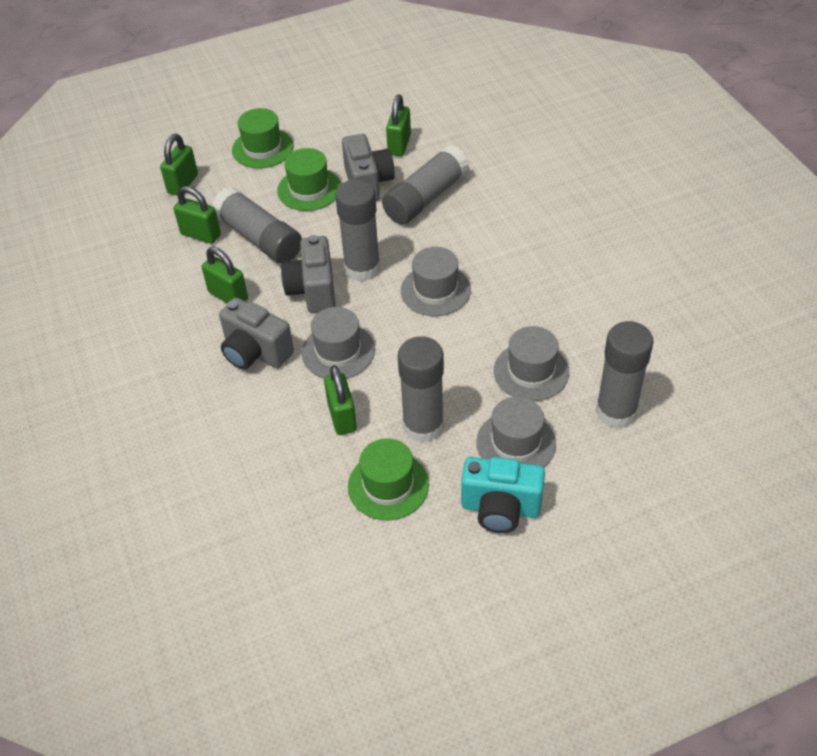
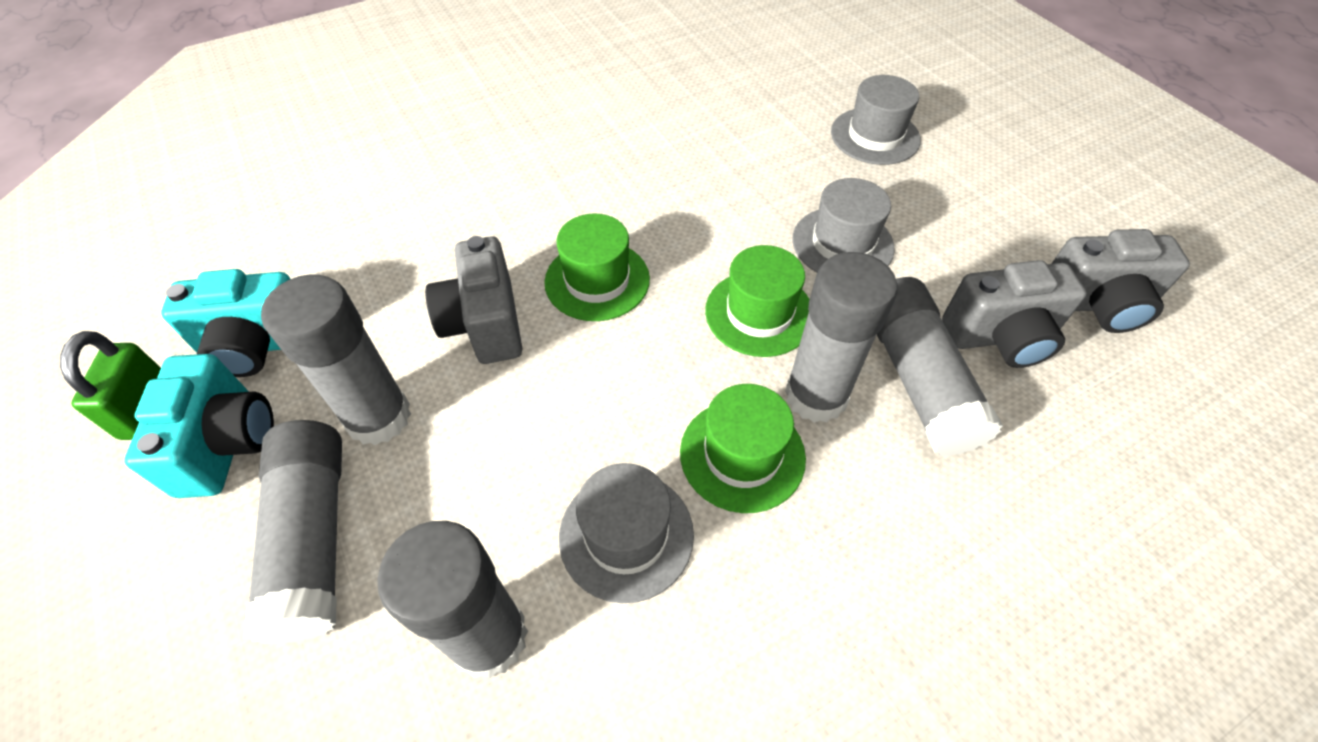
green padlock: 5 -> 1
grey hat: 4 -> 3
turquoise camera: 1 -> 2

